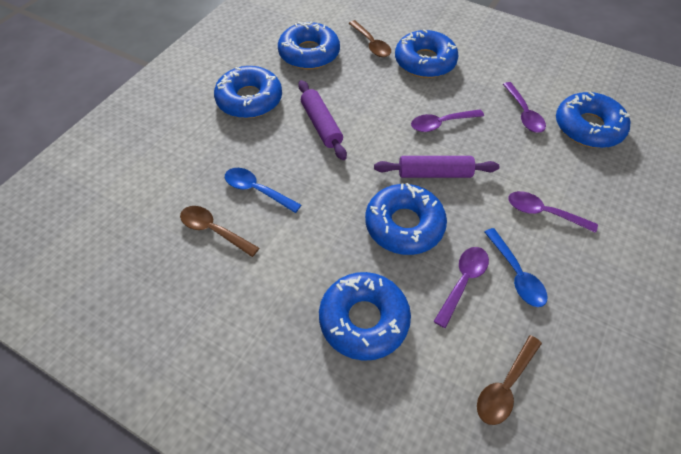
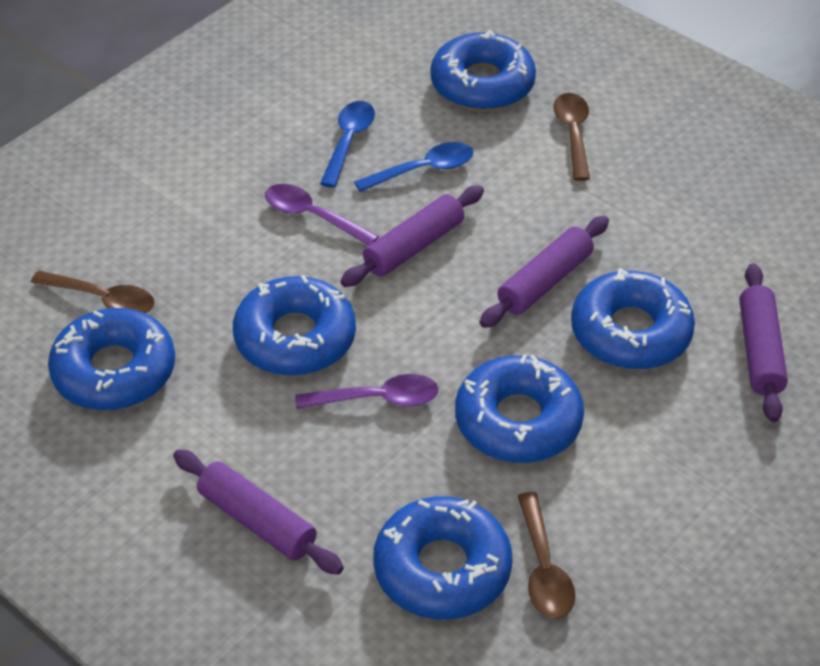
purple rolling pin: 2 -> 4
purple spoon: 4 -> 2

